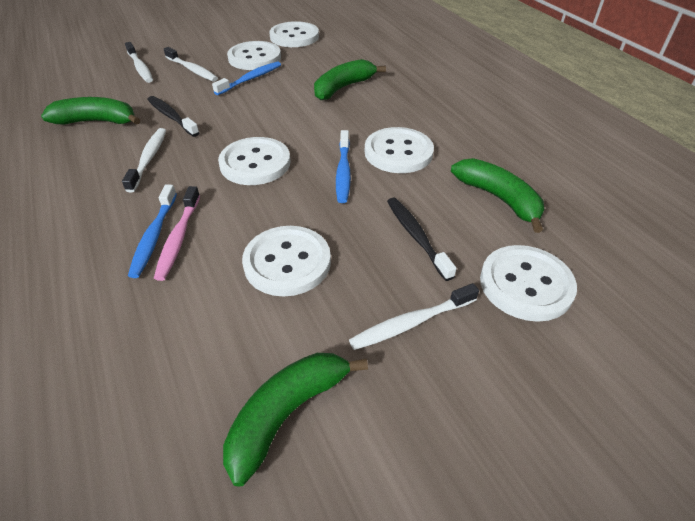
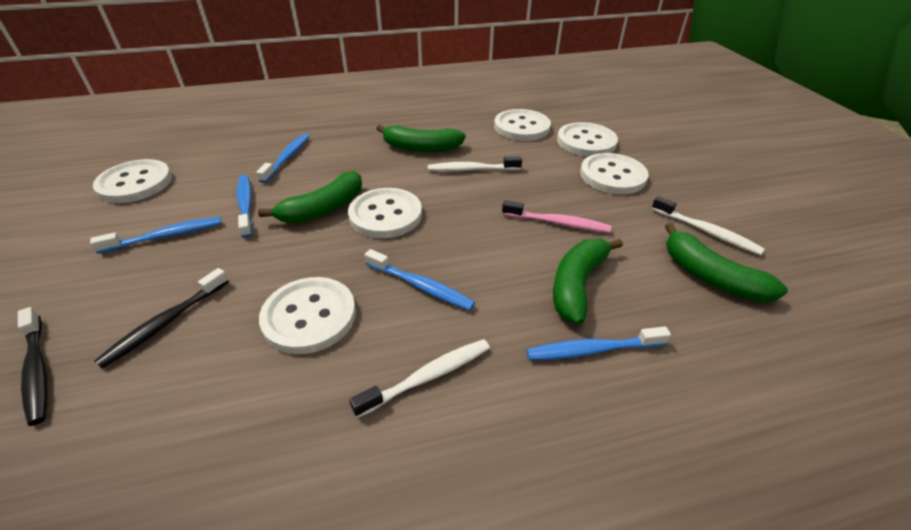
blue toothbrush: 3 -> 5
white toothbrush: 4 -> 3

